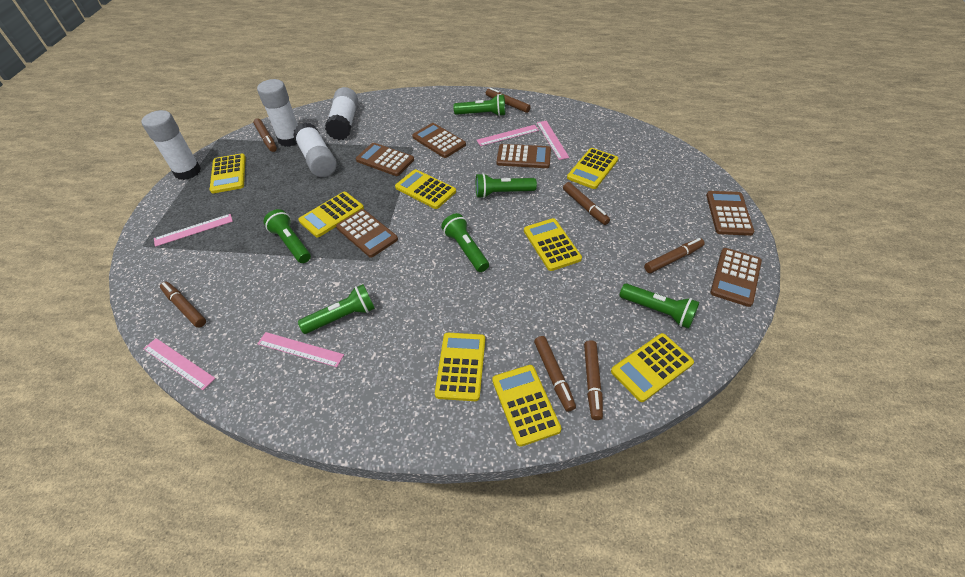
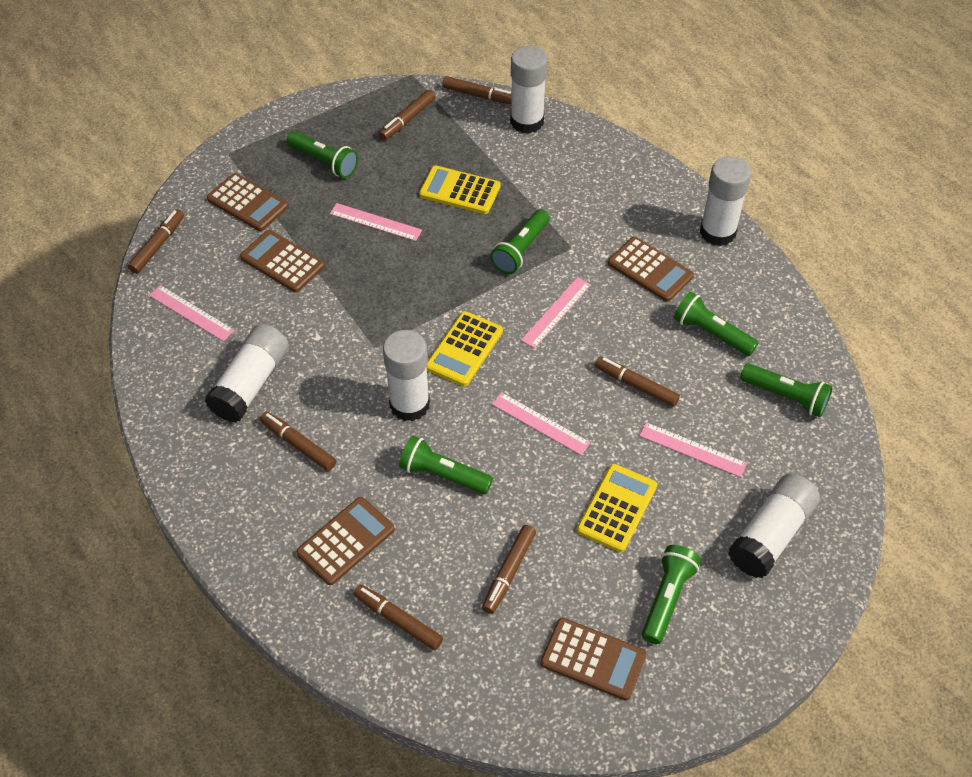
brown calculator: 6 -> 5
white glue stick: 4 -> 5
yellow calculator: 8 -> 3

